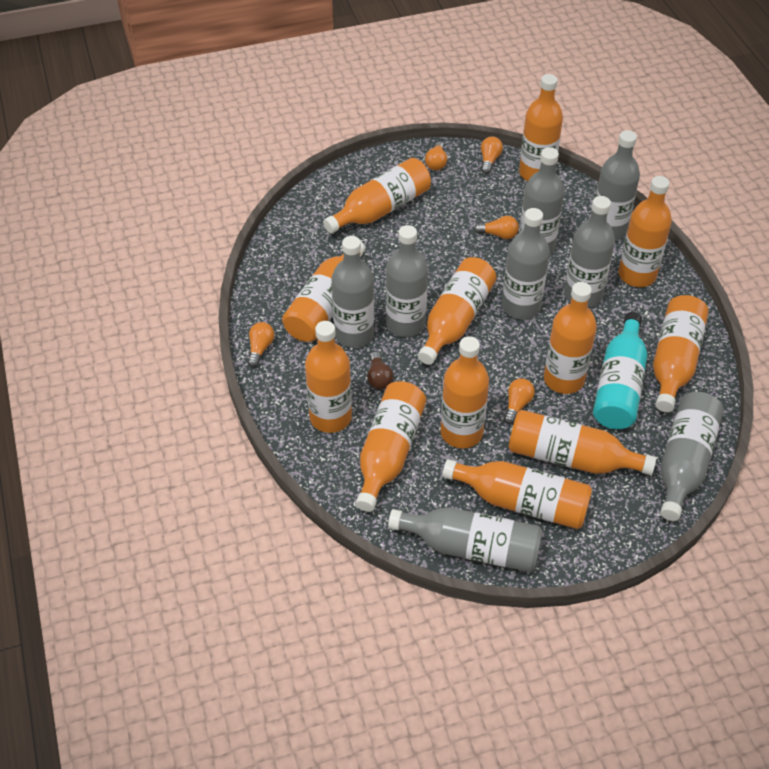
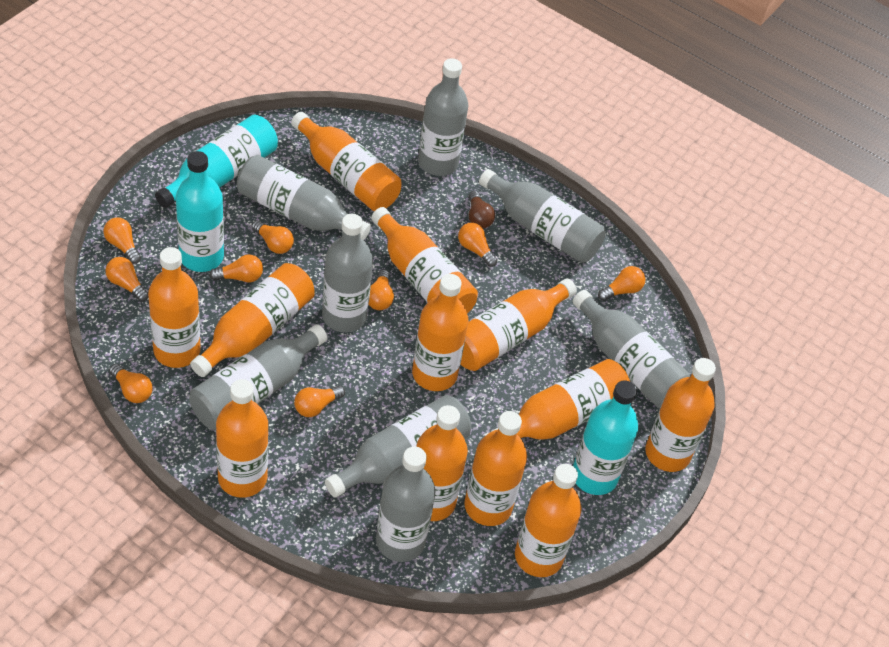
orange light bulb: 5 -> 9
turquoise bottle: 1 -> 3

